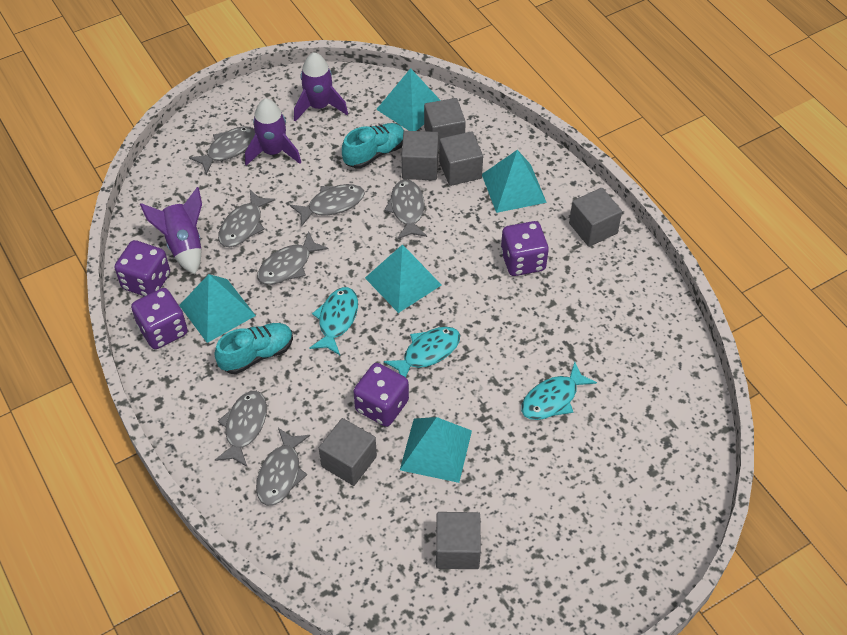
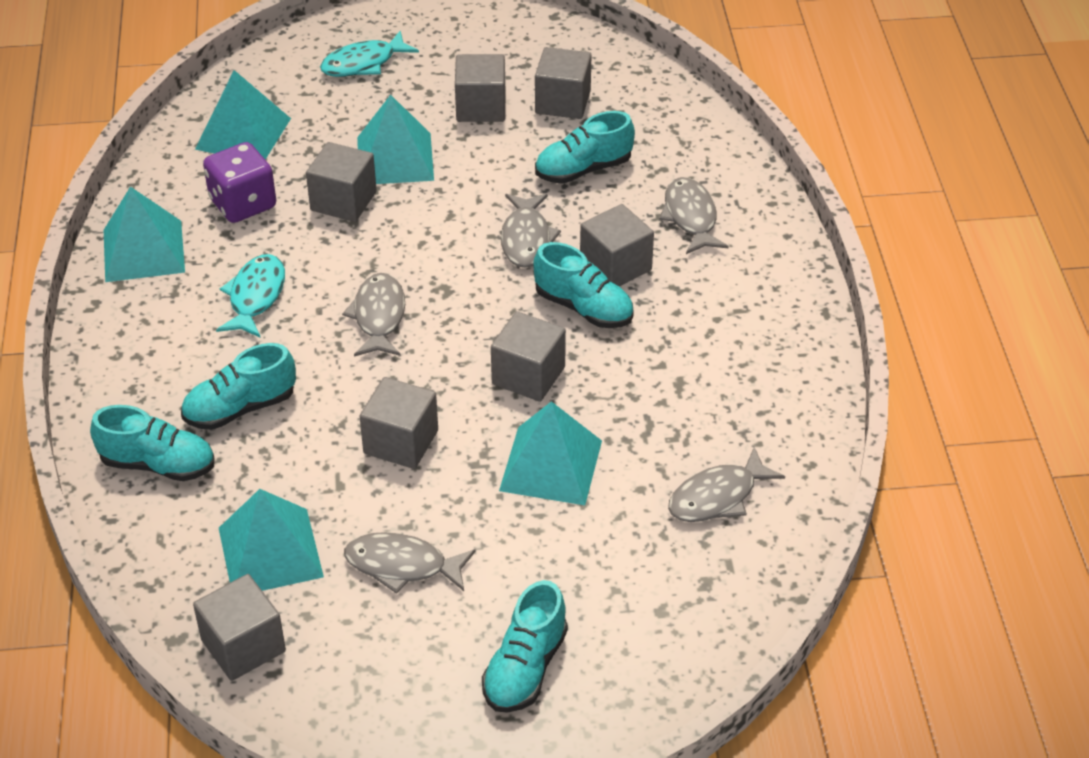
grey cube: 6 -> 7
grey fish: 7 -> 5
purple dice: 4 -> 1
purple rocket: 3 -> 0
turquoise fish: 3 -> 2
turquoise shoe: 2 -> 5

